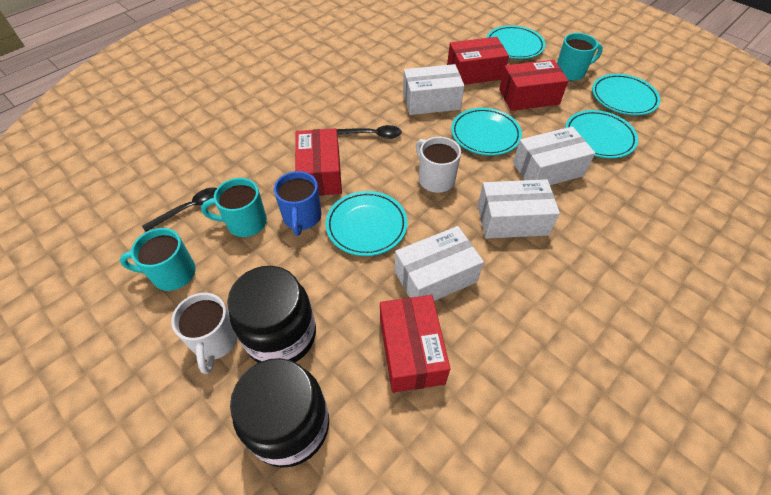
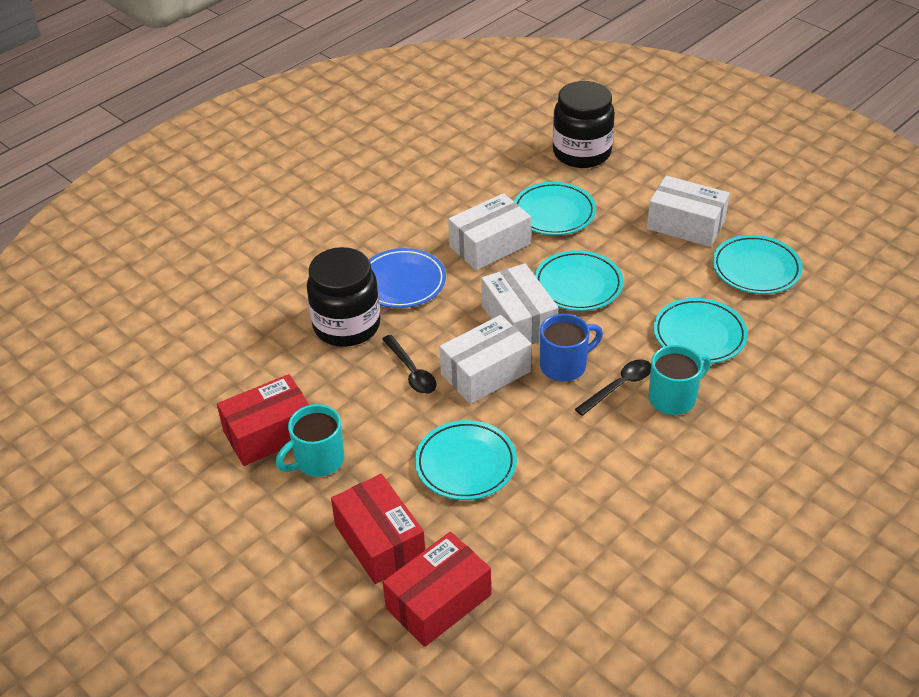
blue plate: 0 -> 1
red box: 4 -> 3
turquoise mug: 3 -> 2
white mug: 2 -> 0

